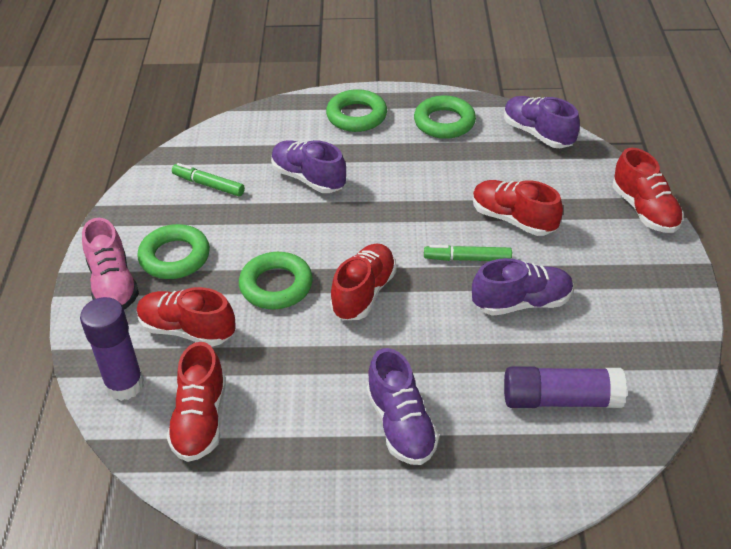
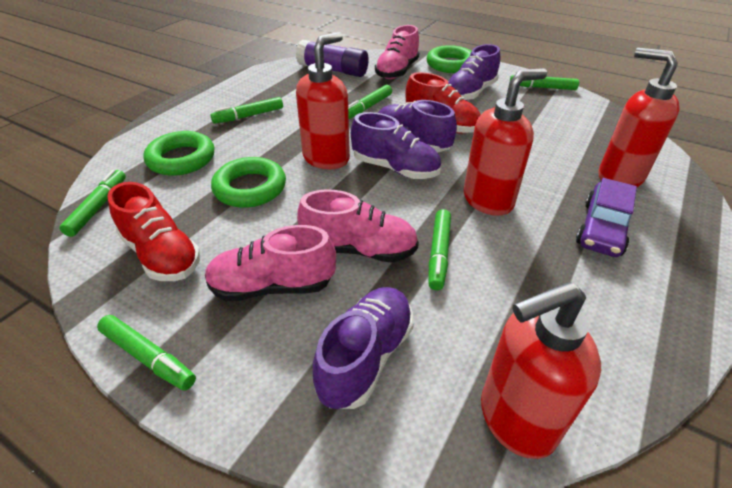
green marker: 2 -> 6
green ring: 4 -> 3
pink shoe: 1 -> 3
purple car: 0 -> 1
purple glue stick: 2 -> 1
red shoe: 5 -> 2
red soap dispenser: 0 -> 4

